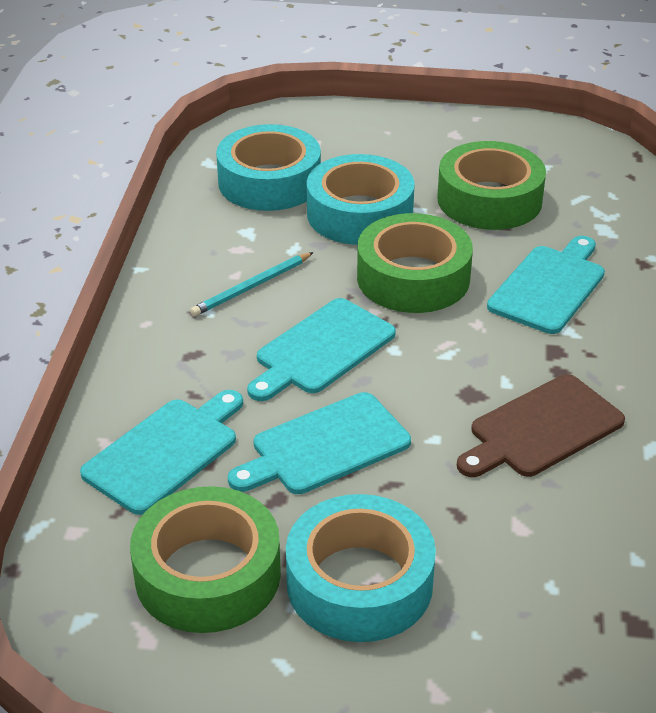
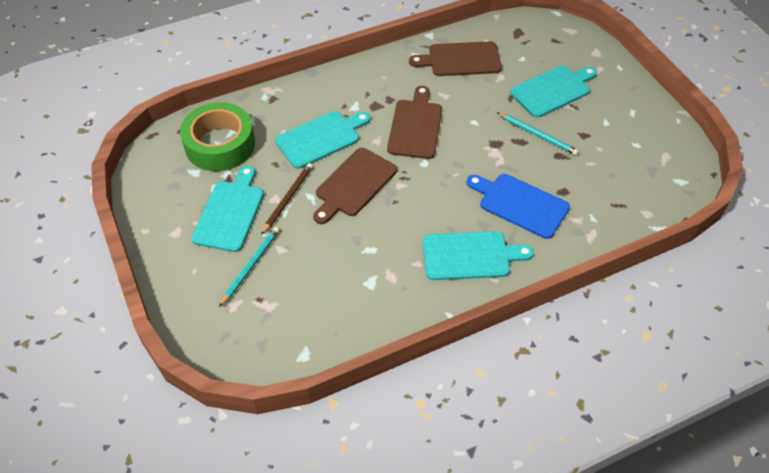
blue cutting board: 0 -> 1
brown cutting board: 1 -> 3
brown pencil: 0 -> 1
green tape: 3 -> 1
turquoise pencil: 1 -> 2
turquoise tape: 3 -> 0

